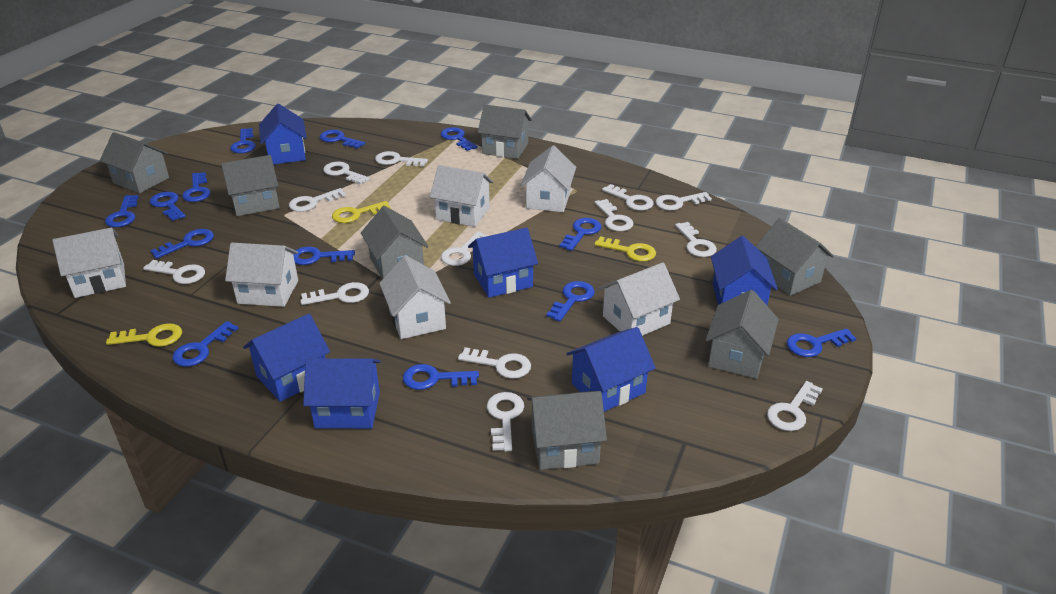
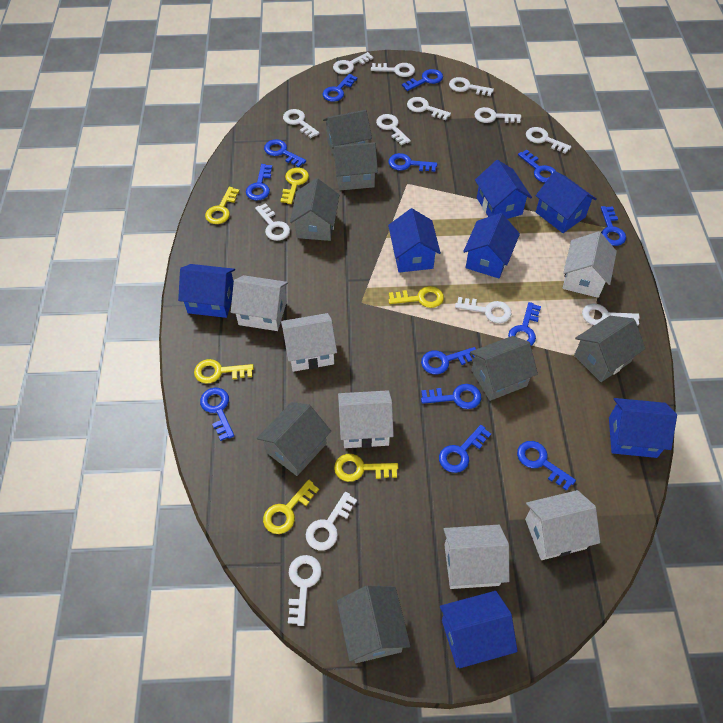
blue house: 6 -> 7
yellow key: 3 -> 6

